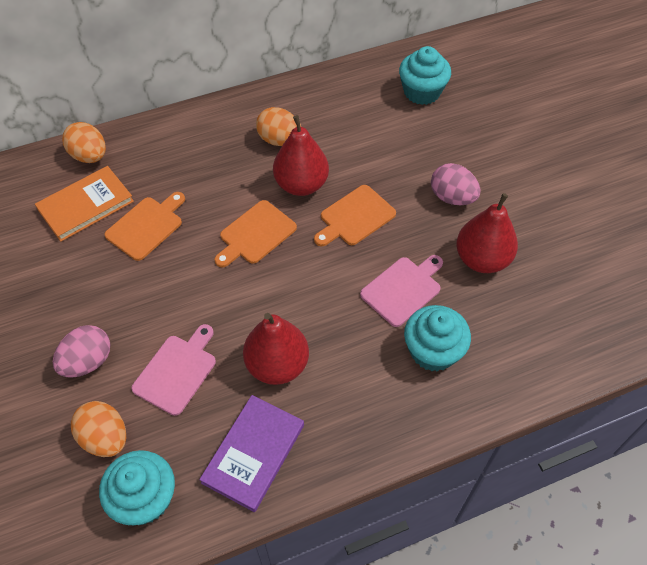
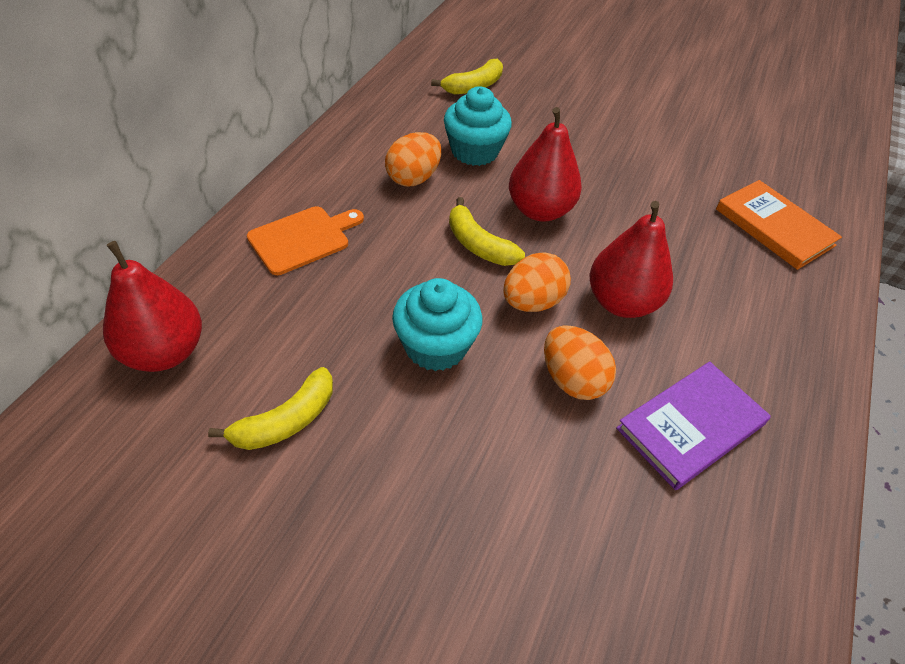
orange cutting board: 3 -> 1
pink cutting board: 2 -> 0
pink egg: 2 -> 0
turquoise cupcake: 3 -> 2
yellow banana: 0 -> 3

